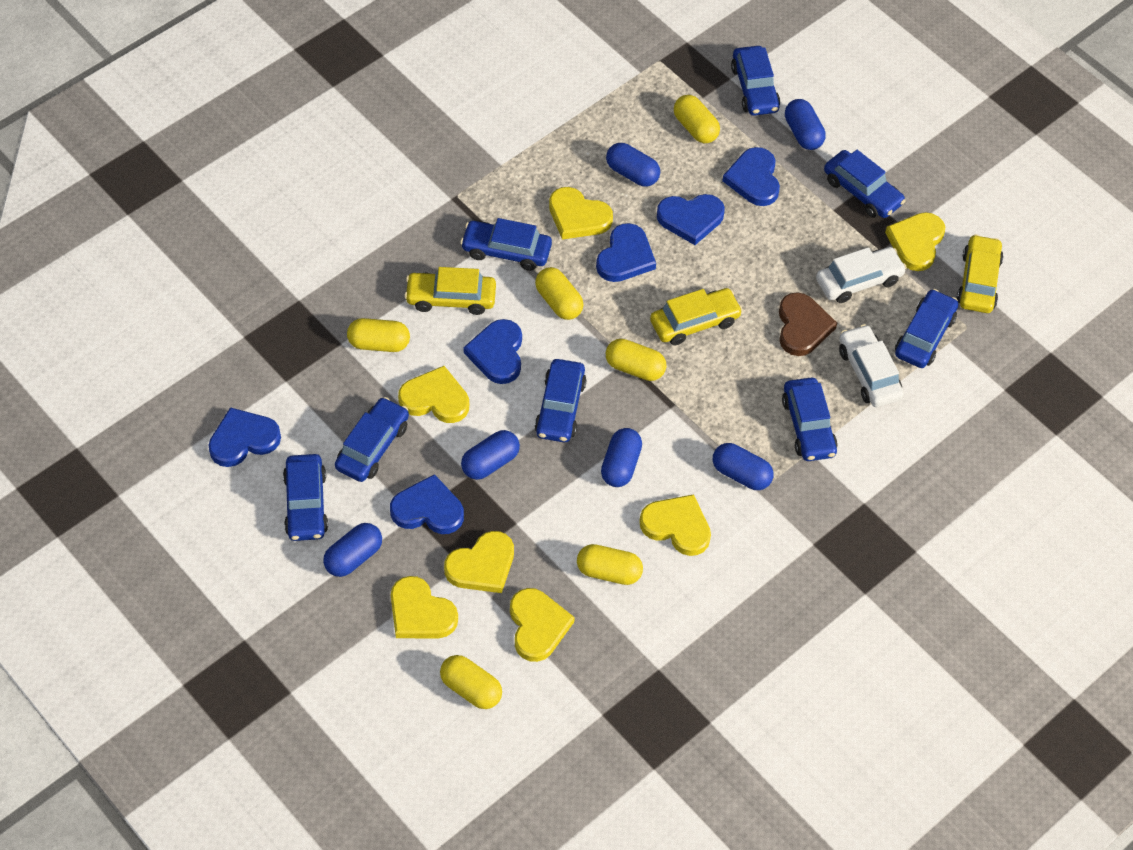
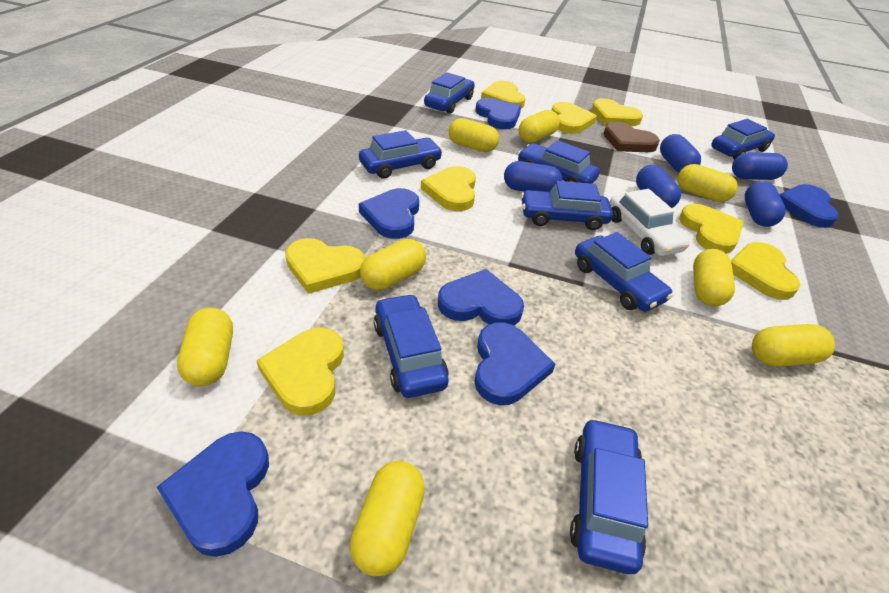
blue capsule: 6 -> 5
white car: 2 -> 1
yellow capsule: 6 -> 8
yellow car: 3 -> 0
yellow heart: 7 -> 8

